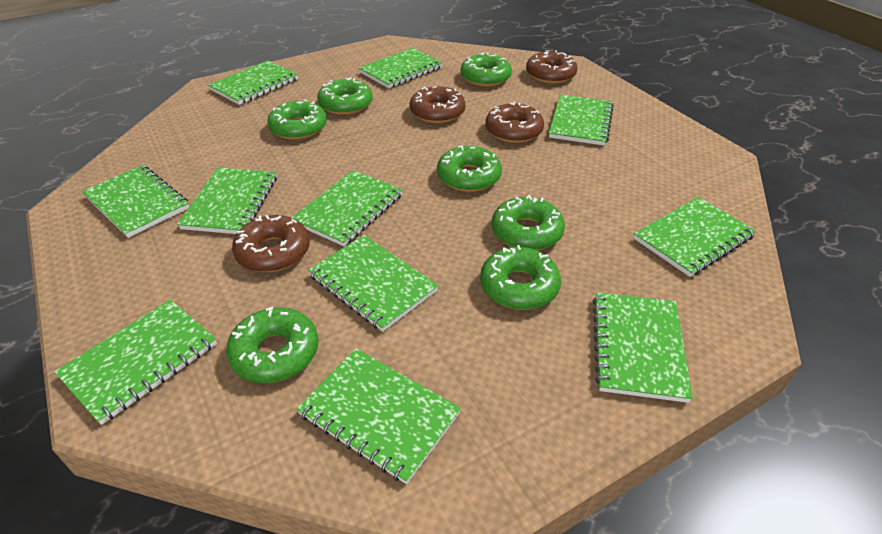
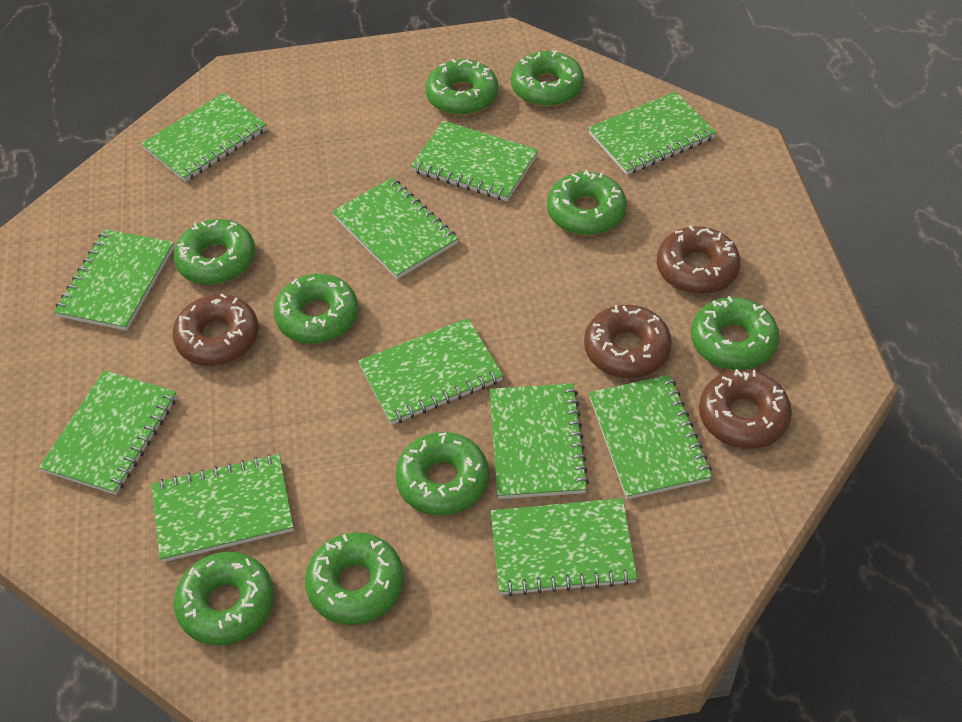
green donut: 7 -> 9

